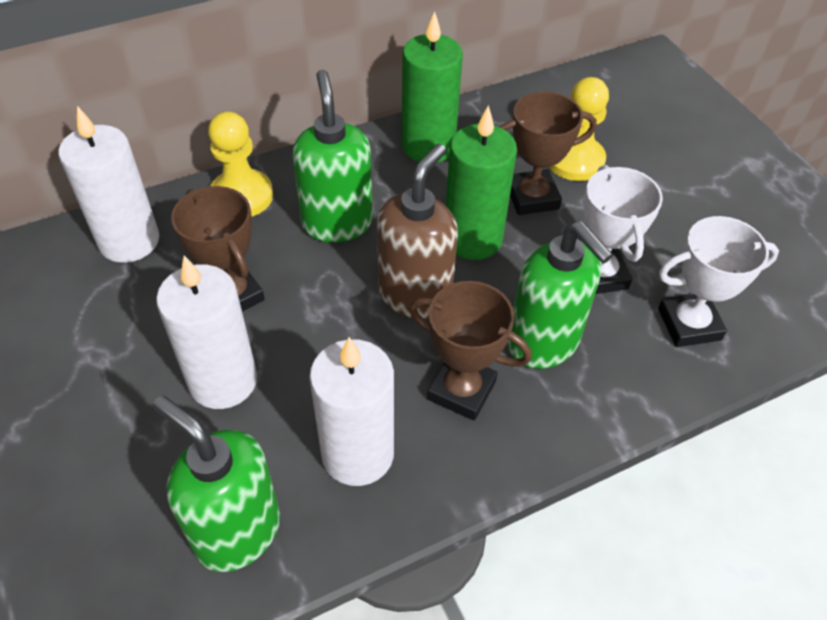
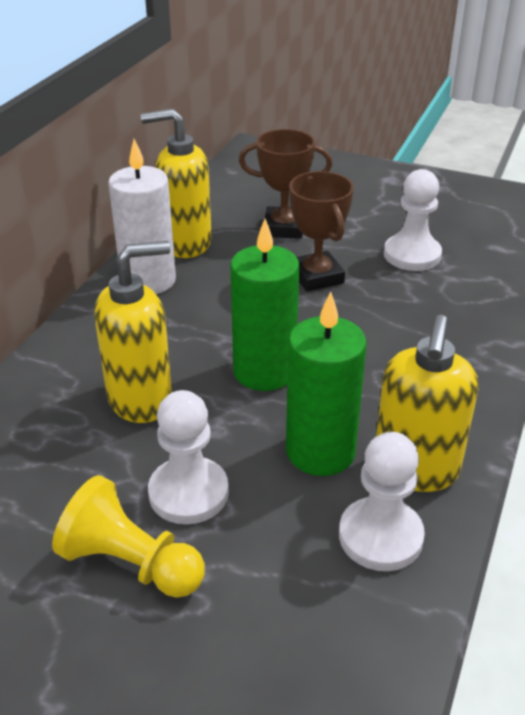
brown soap dispenser: 1 -> 0
brown trophy: 3 -> 2
green soap dispenser: 3 -> 0
white candle: 3 -> 1
white pawn: 0 -> 3
white trophy: 2 -> 0
yellow pawn: 2 -> 1
yellow soap dispenser: 0 -> 3

